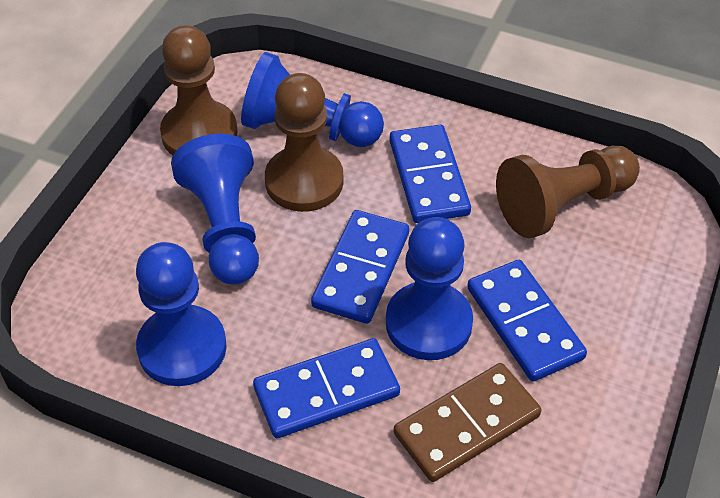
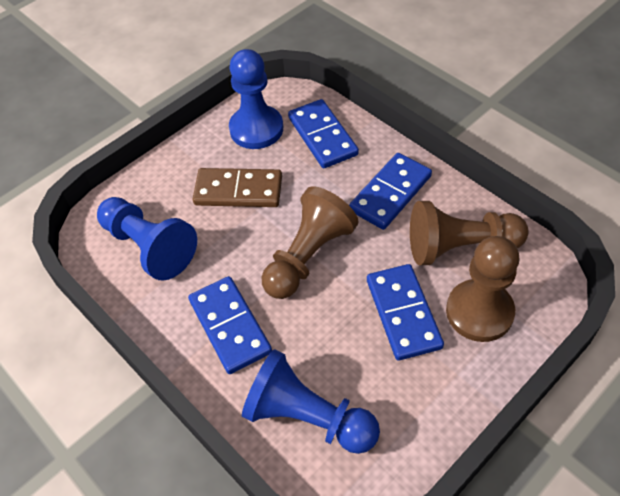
blue pawn: 4 -> 3

